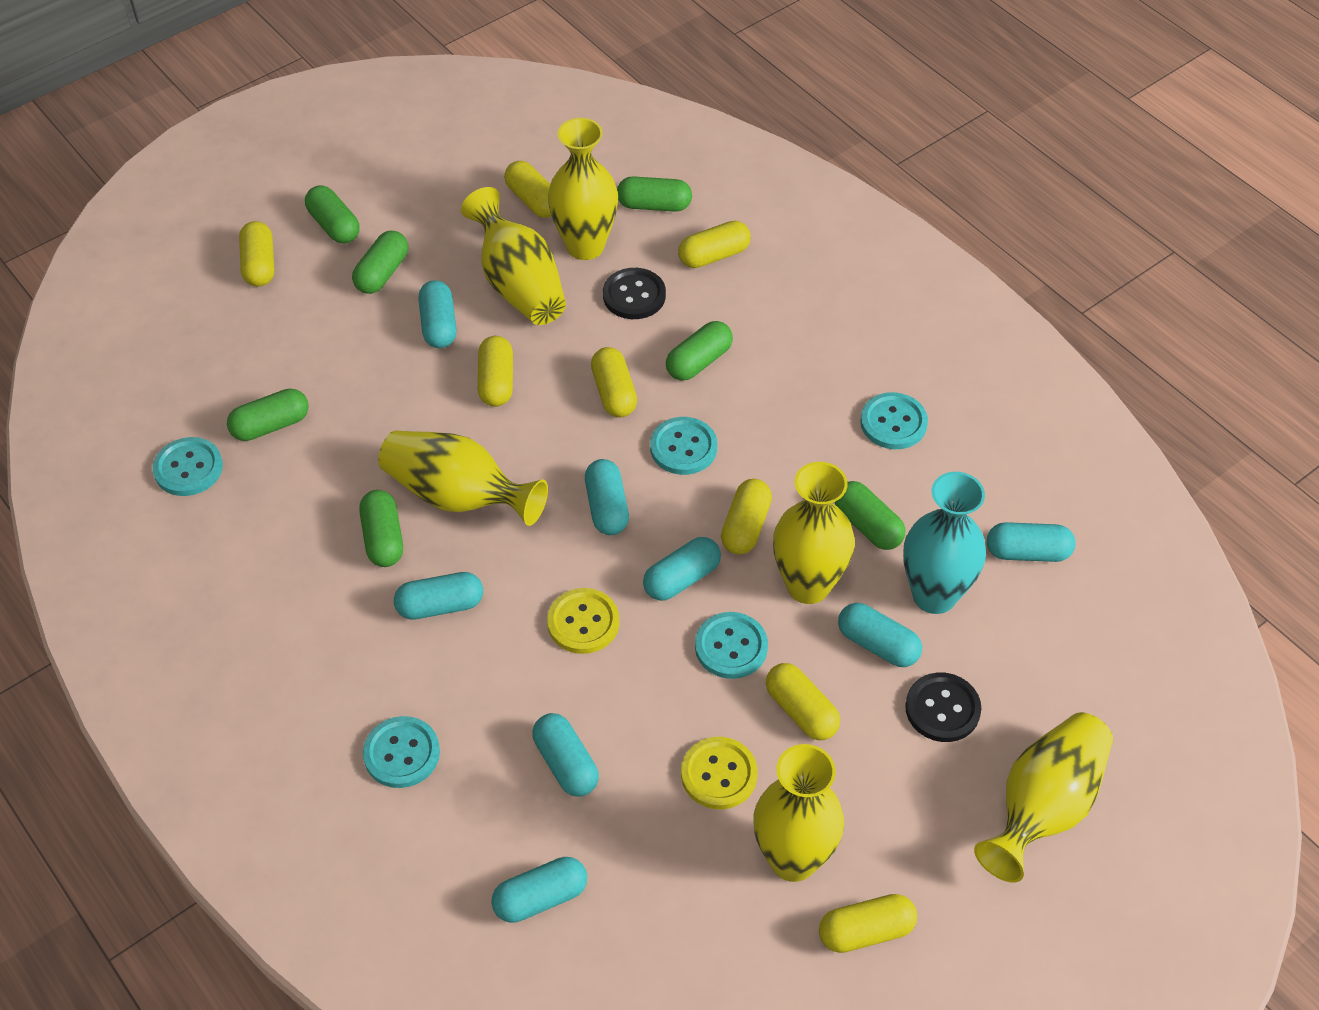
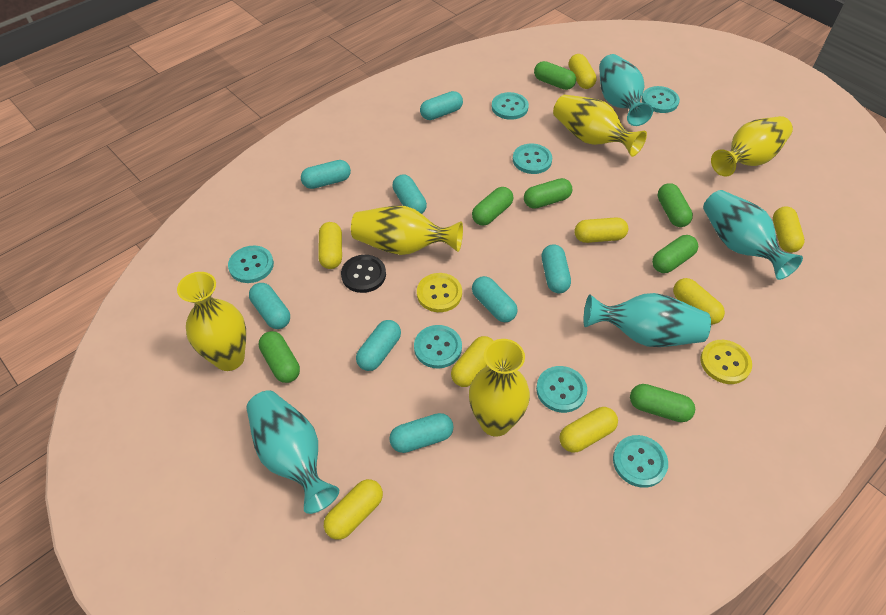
black button: 2 -> 1
turquoise button: 5 -> 7
turquoise vase: 1 -> 4
yellow vase: 6 -> 5

